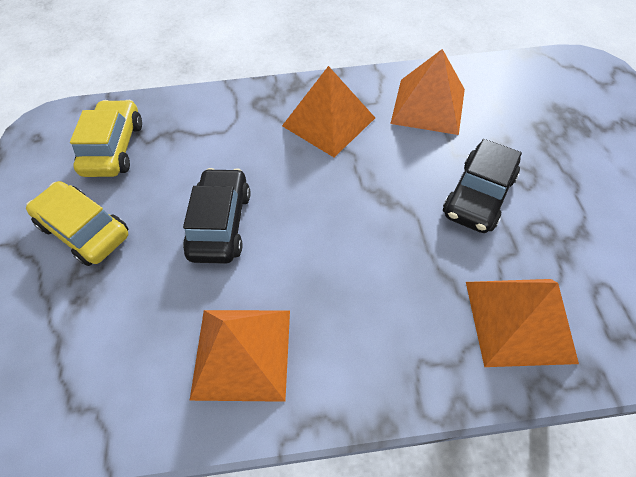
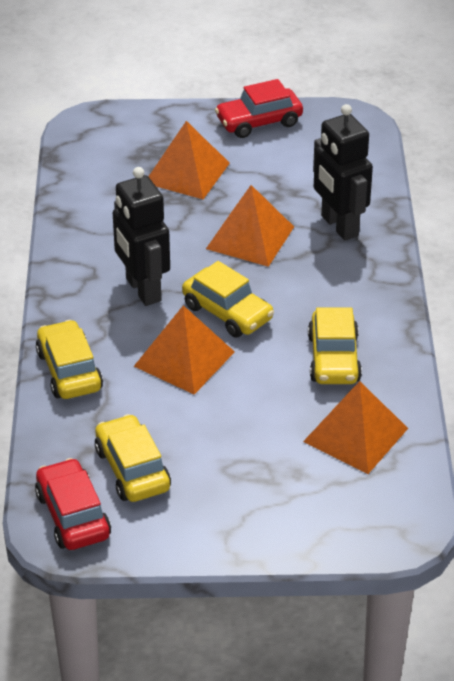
black car: 2 -> 0
black robot: 0 -> 2
red car: 0 -> 2
yellow car: 2 -> 4

